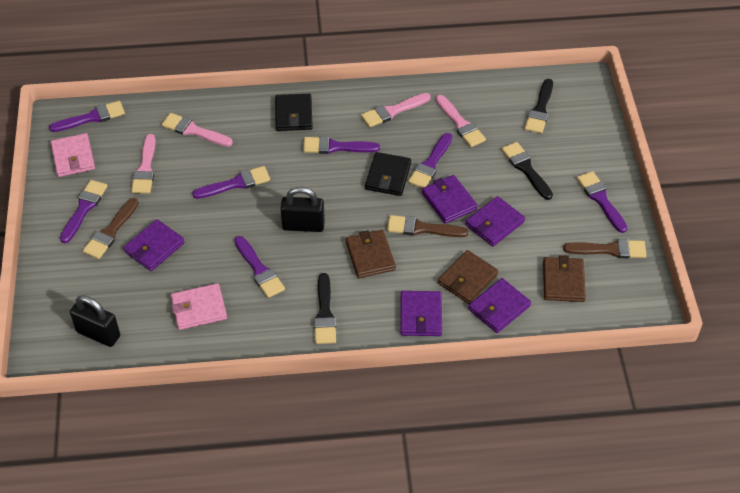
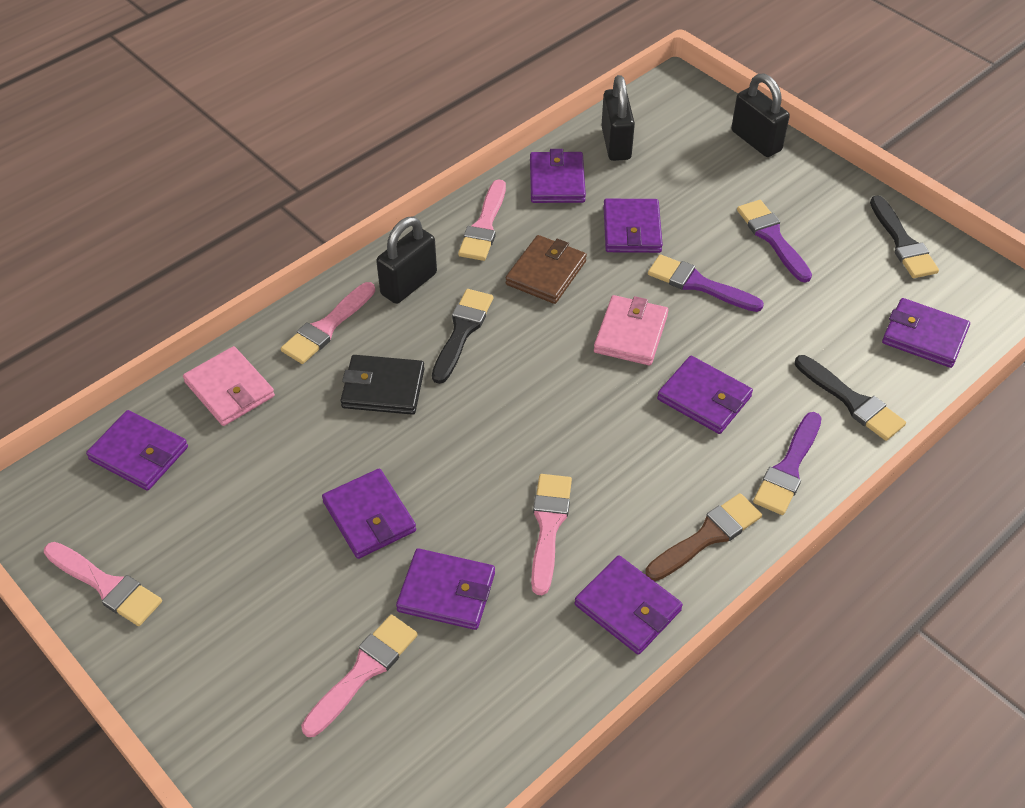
black padlock: 2 -> 3
black wallet: 2 -> 1
brown brush: 3 -> 1
brown wallet: 3 -> 1
pink brush: 4 -> 5
purple brush: 7 -> 3
purple wallet: 5 -> 8

